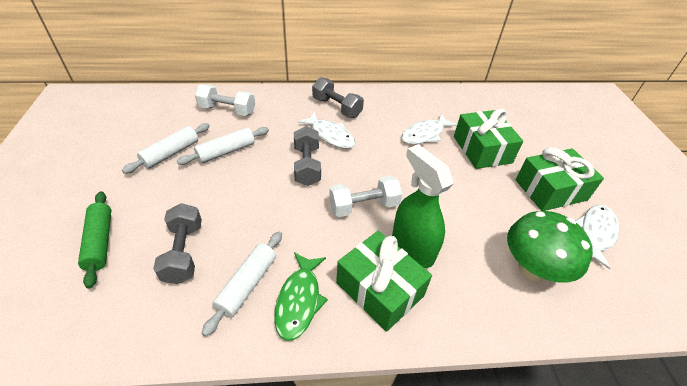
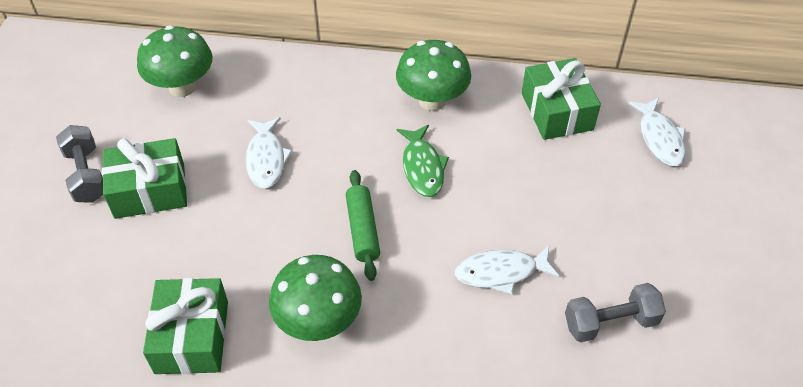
green mushroom: 1 -> 3
green spray bottle: 1 -> 0
grey dumbbell: 3 -> 2
white dumbbell: 2 -> 0
white rolling pin: 3 -> 0

